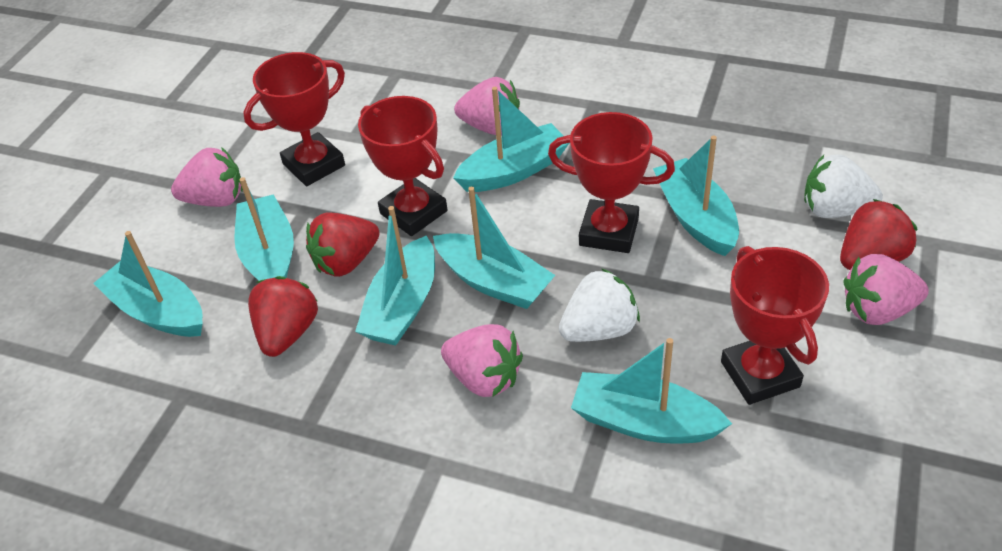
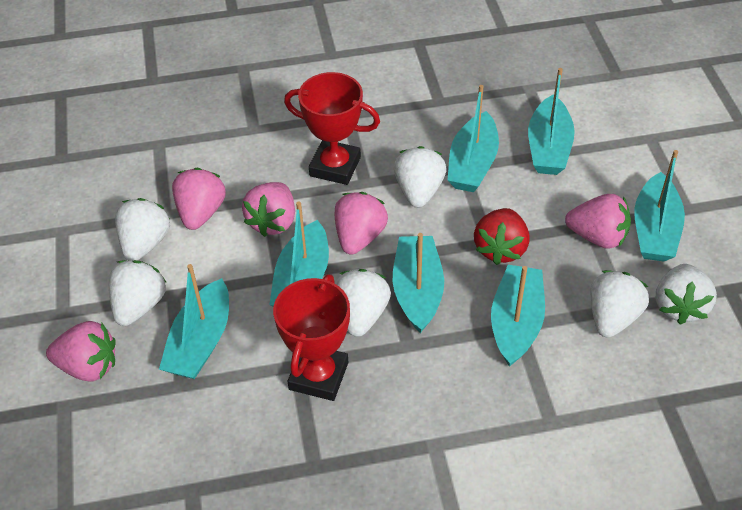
pink strawberry: 4 -> 5
red strawberry: 3 -> 1
red trophy: 4 -> 2
white strawberry: 2 -> 6

